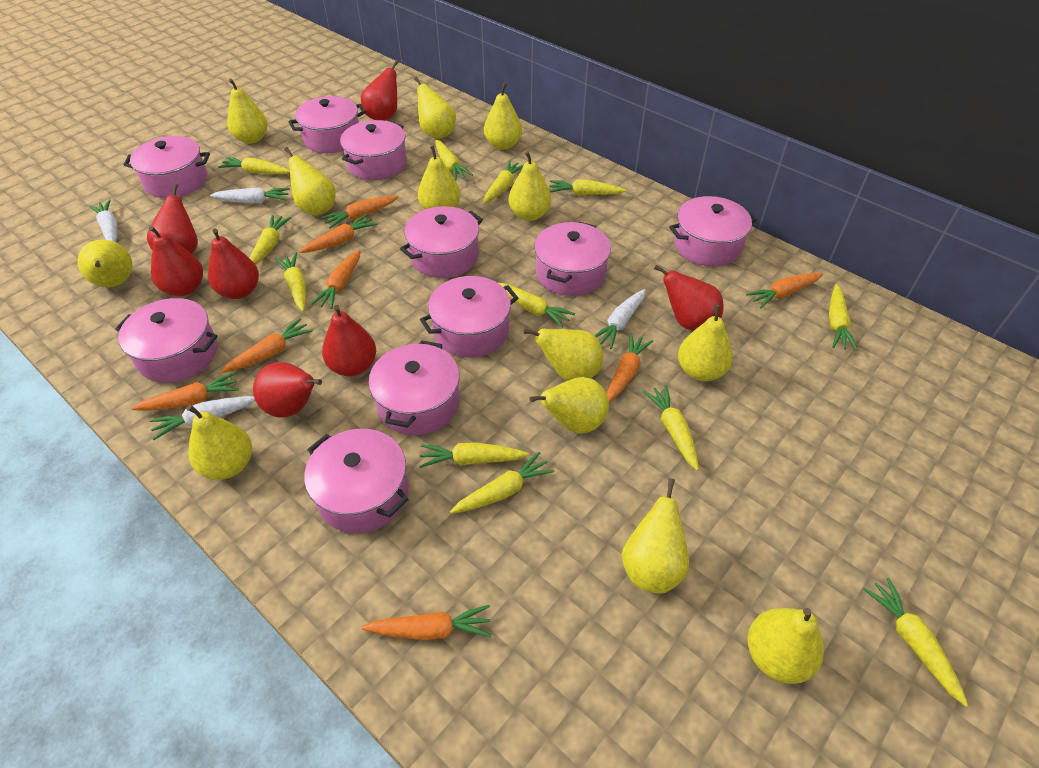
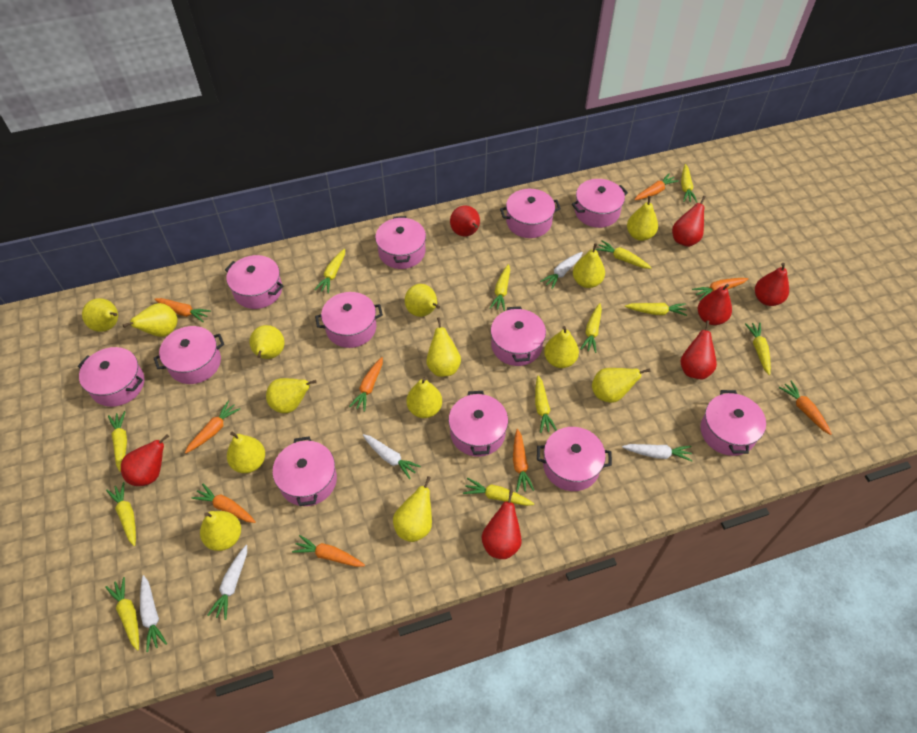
orange carrot: 8 -> 9
pink pot: 10 -> 12
white carrot: 4 -> 5
yellow pear: 13 -> 14

